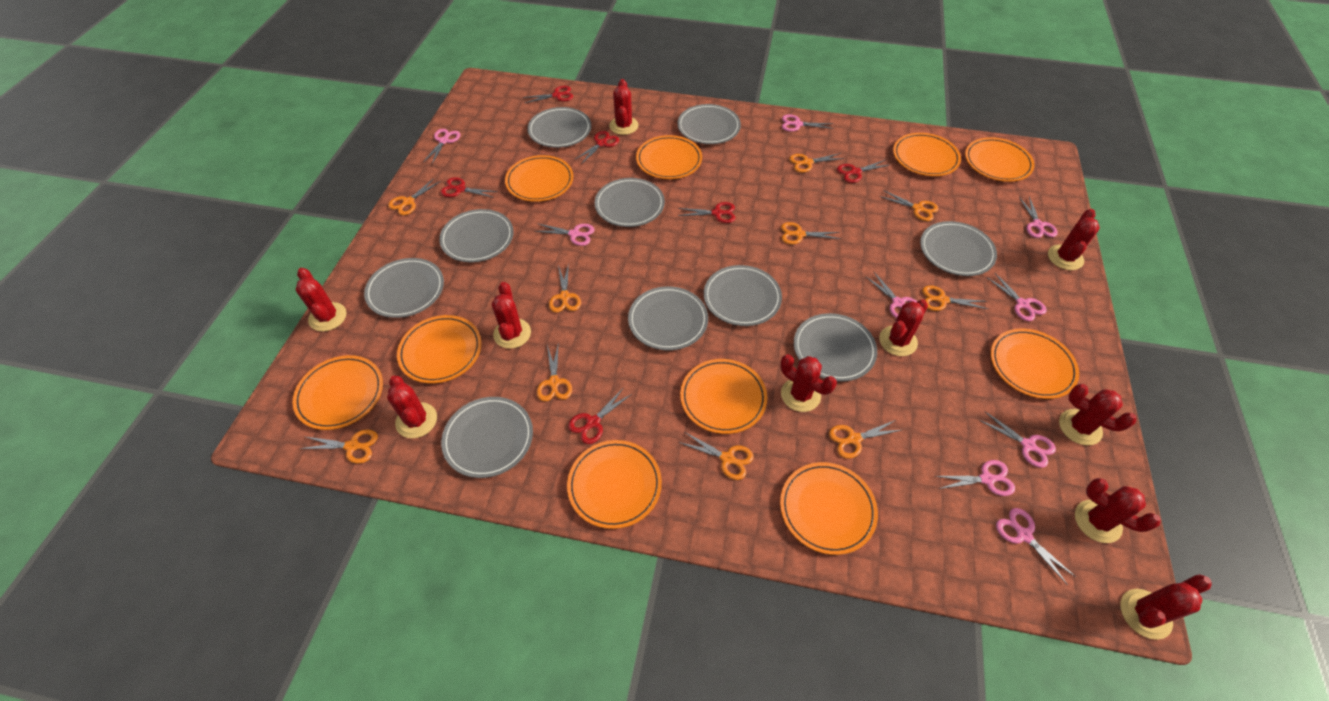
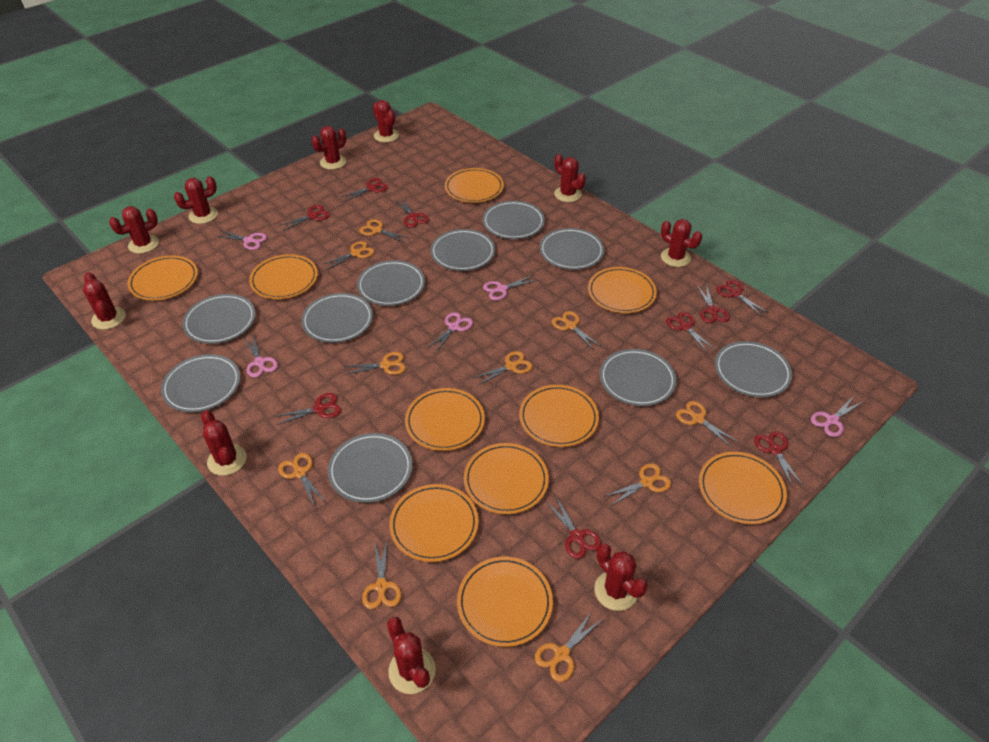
pink scissors: 9 -> 5
red scissors: 6 -> 9

